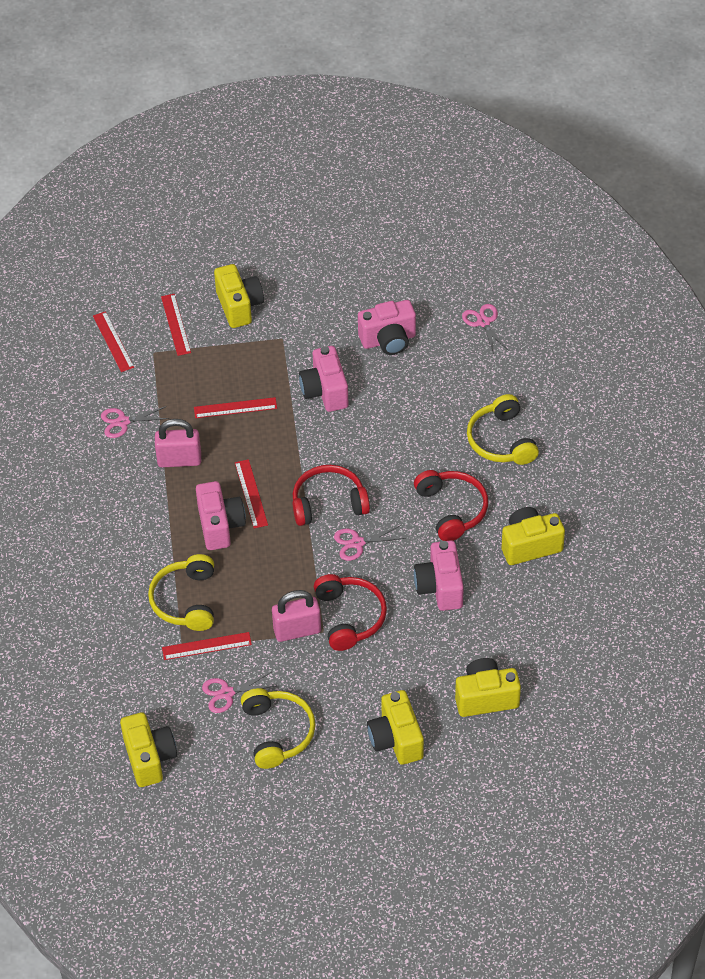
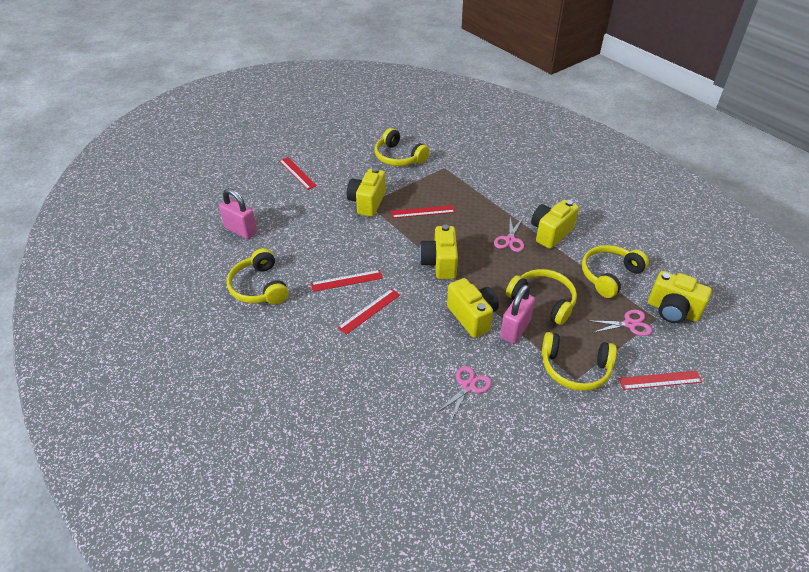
pink camera: 4 -> 0
pink scissors: 4 -> 3
red headphones: 3 -> 0
yellow headphones: 3 -> 5

